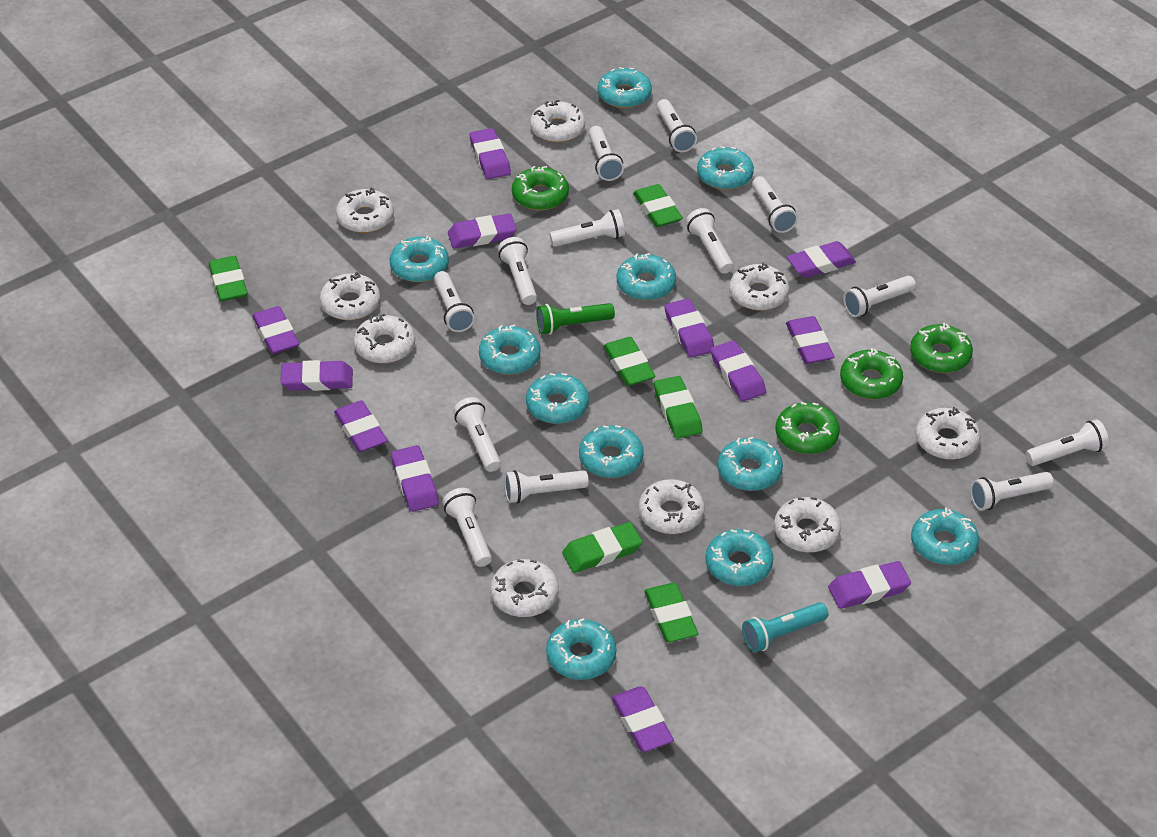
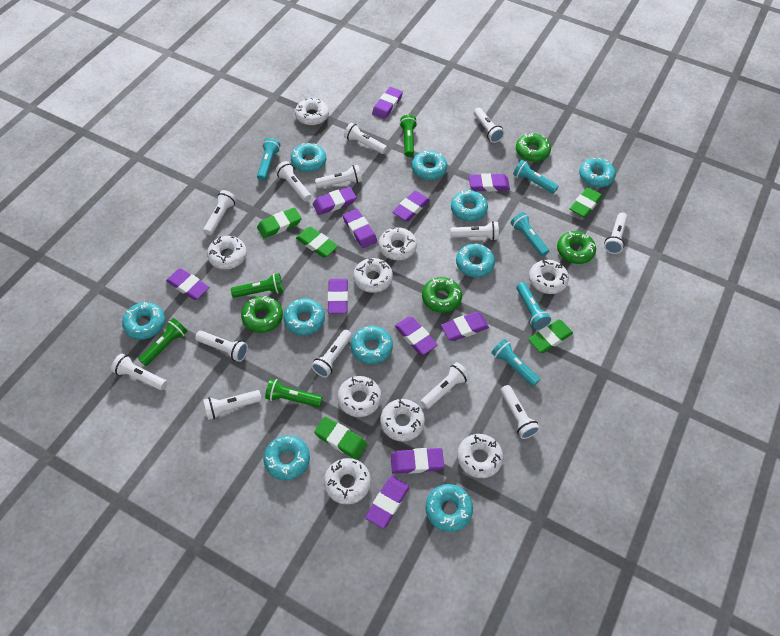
green eraser: 6 -> 5
green flashlight: 1 -> 4
purple eraser: 12 -> 11
turquoise donut: 11 -> 10
turquoise flashlight: 1 -> 5

